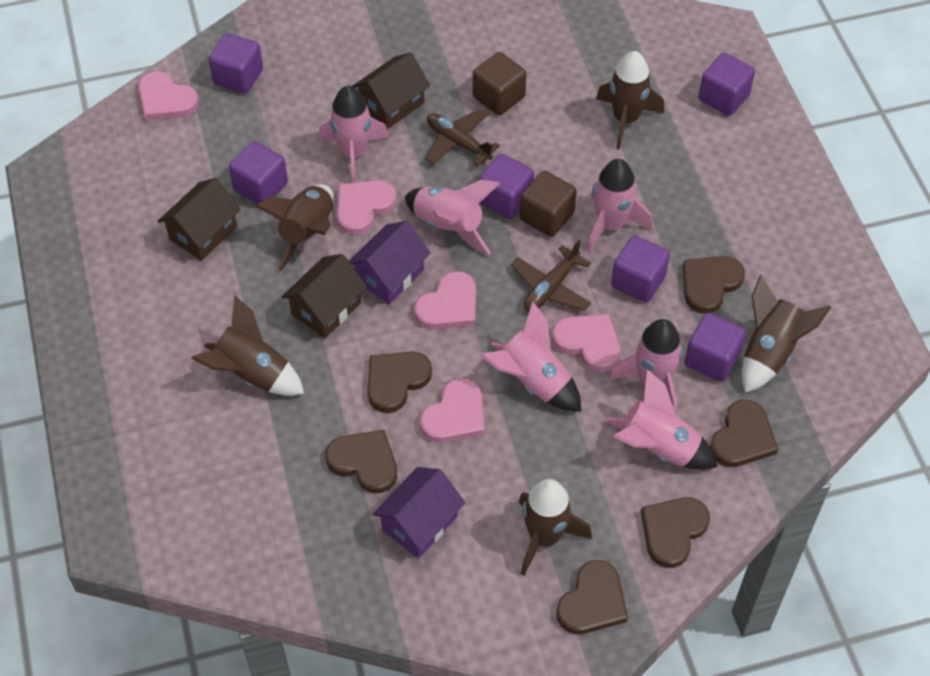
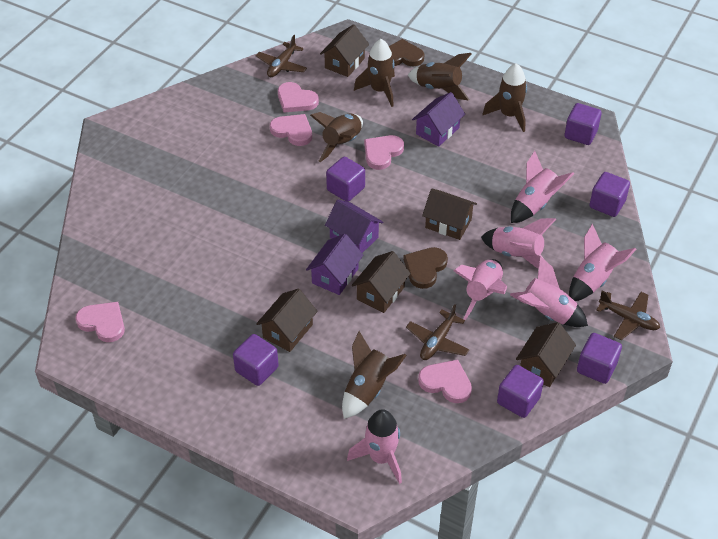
brown cube: 2 -> 0
brown heart: 6 -> 2
brown house: 3 -> 5
brown plane: 2 -> 3
purple house: 2 -> 3

